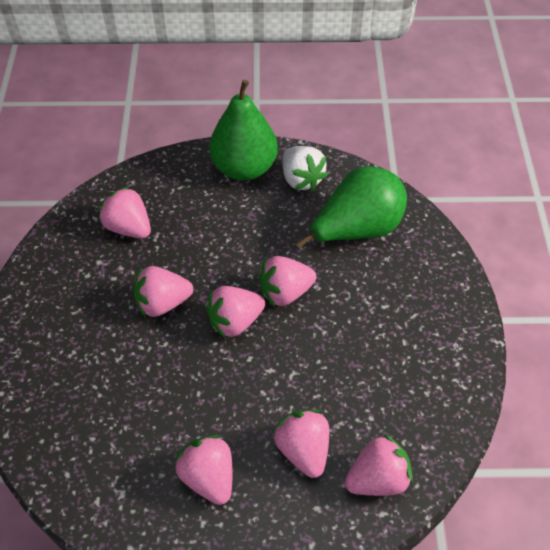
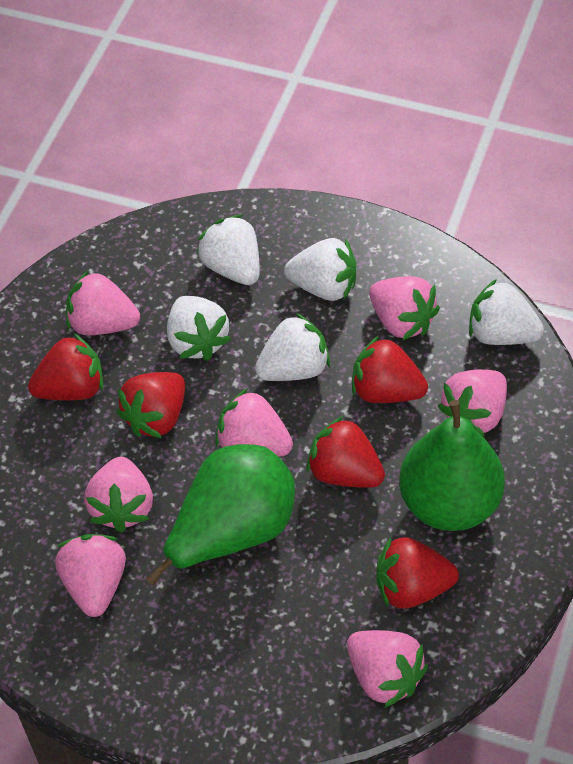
red strawberry: 0 -> 5
white strawberry: 1 -> 5

